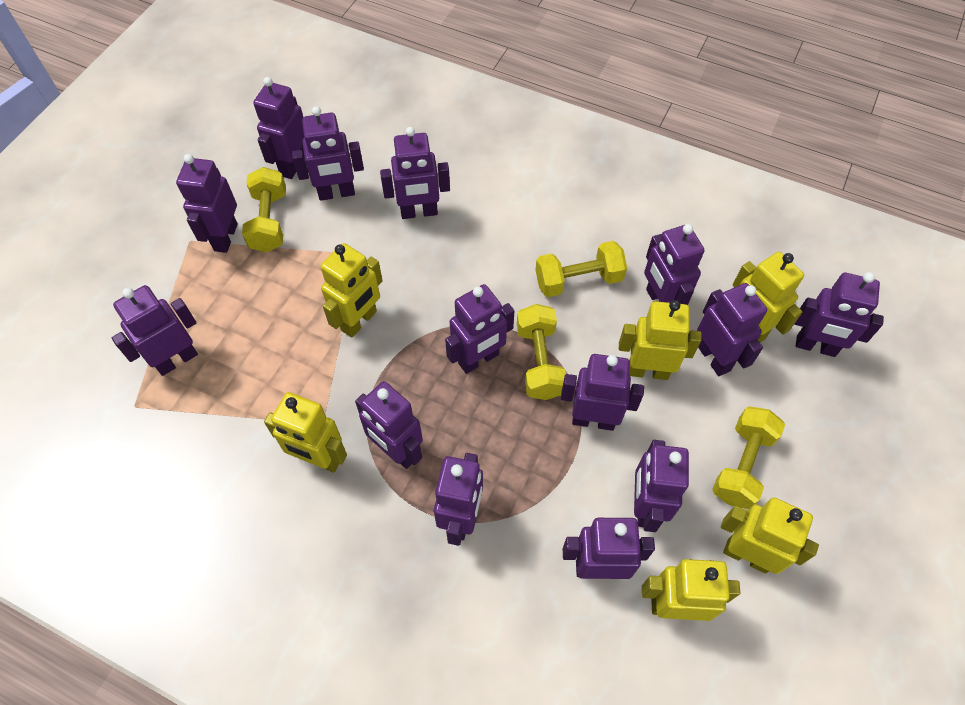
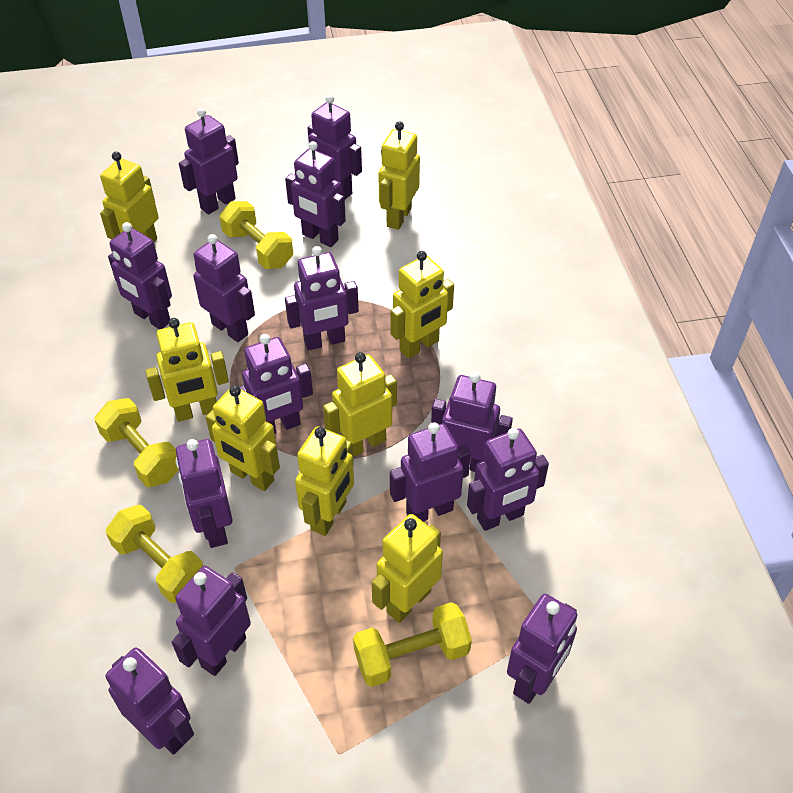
yellow robot: 6 -> 8

